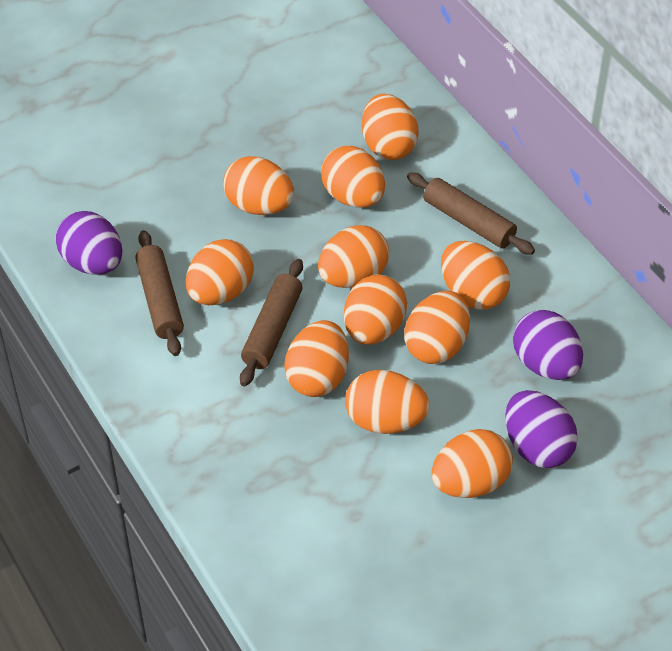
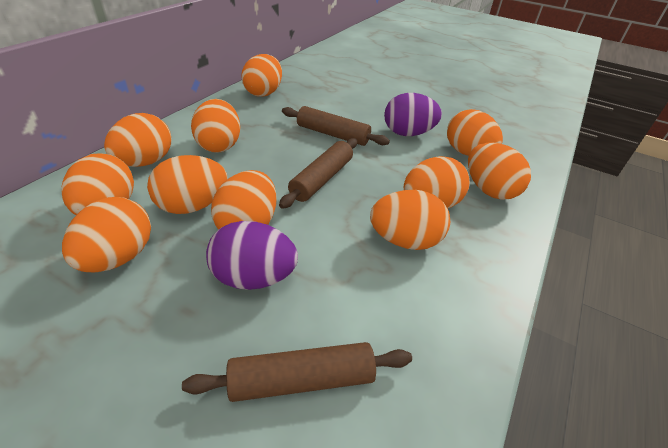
purple egg: 3 -> 2

